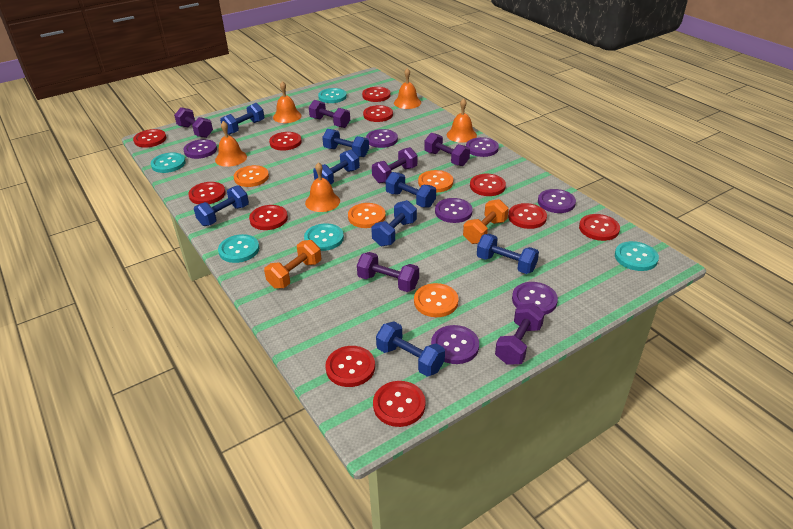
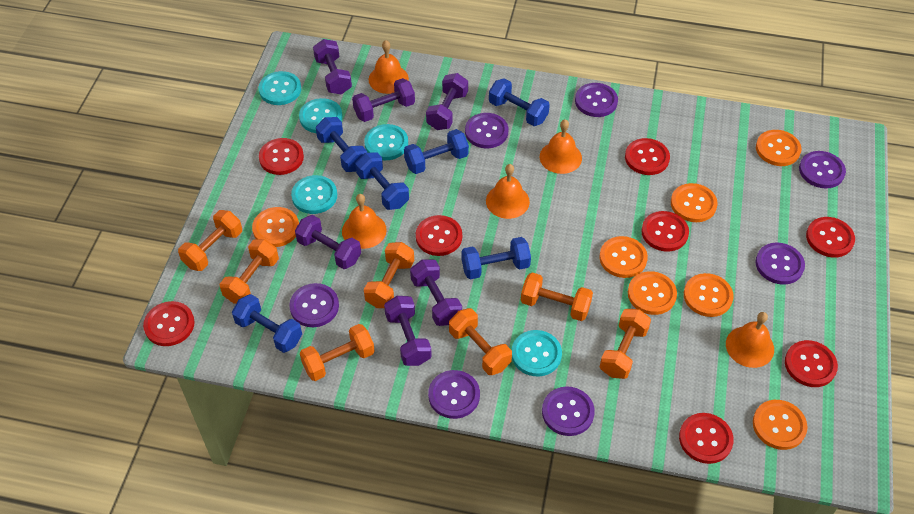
blue dumbbell: 8 -> 6
orange button: 4 -> 7
orange dumbbell: 2 -> 7
red button: 11 -> 8

